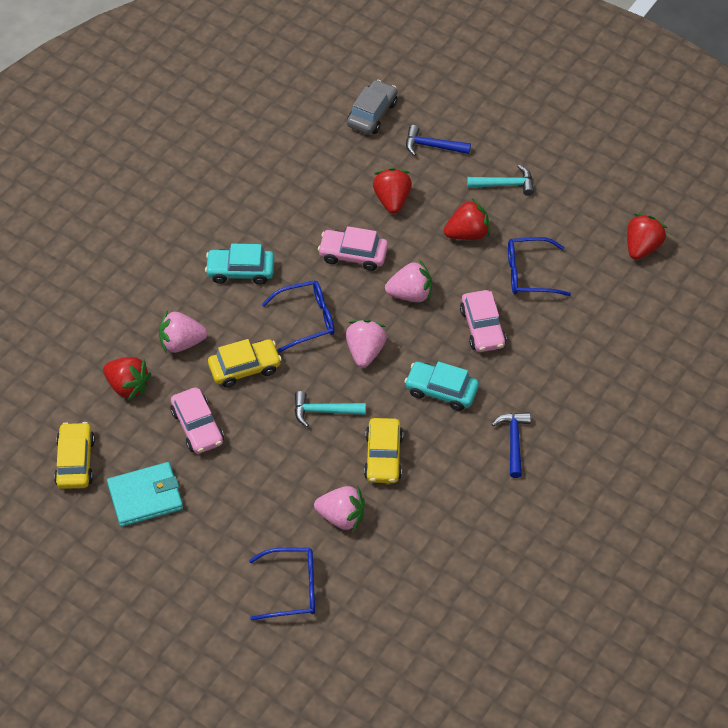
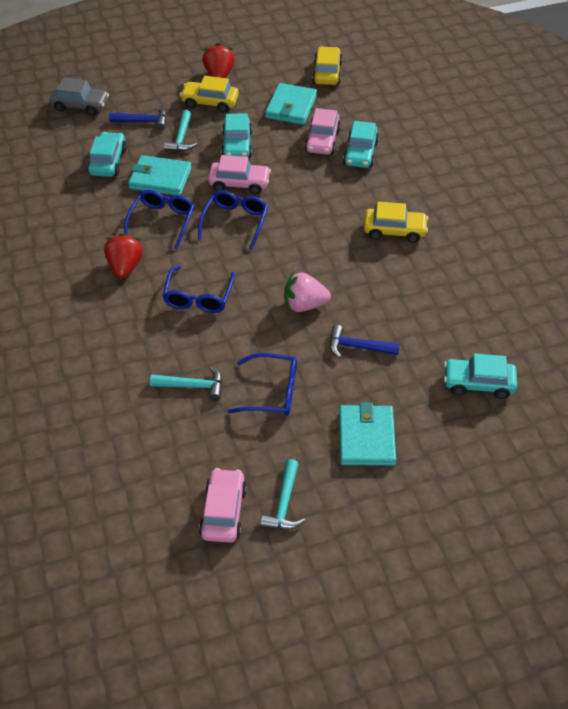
blue glasses: 3 -> 4
pink strawberry: 4 -> 1
red strawberry: 4 -> 2
turquoise car: 2 -> 4
turquoise hammer: 2 -> 3
turquoise wallet: 1 -> 3

